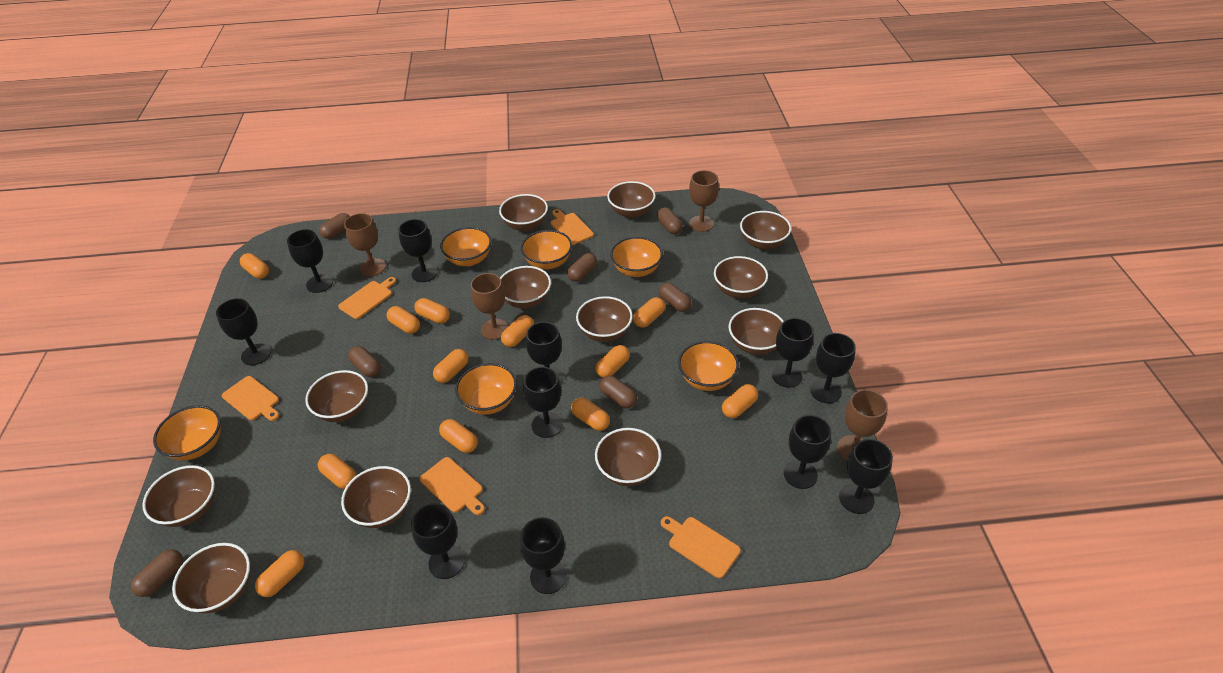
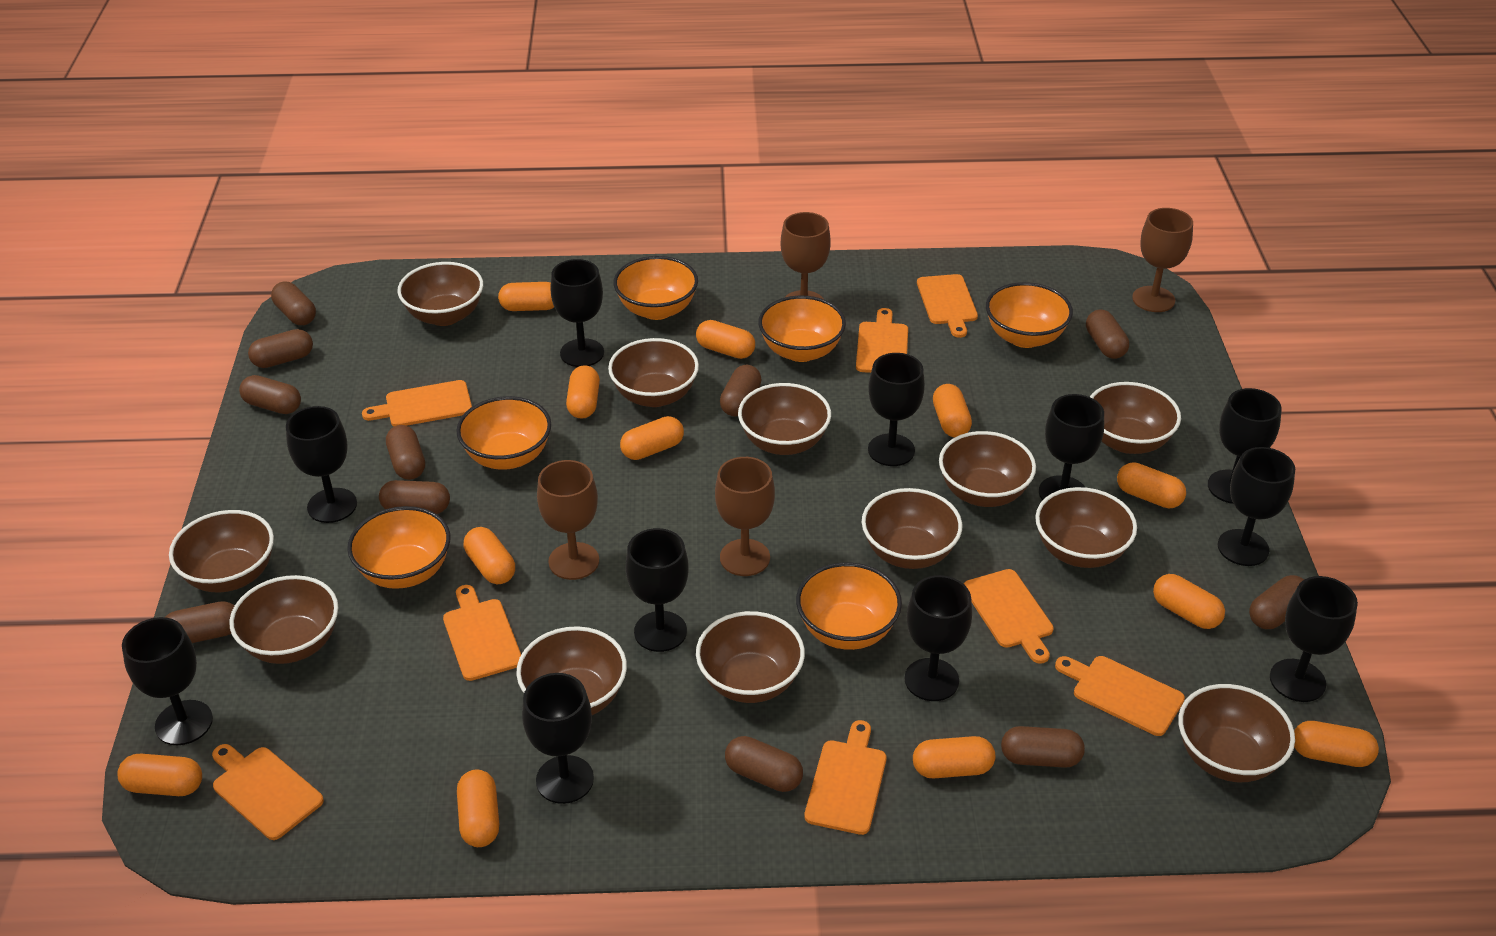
brown capsule: 7 -> 11
orange cutting board: 5 -> 8

